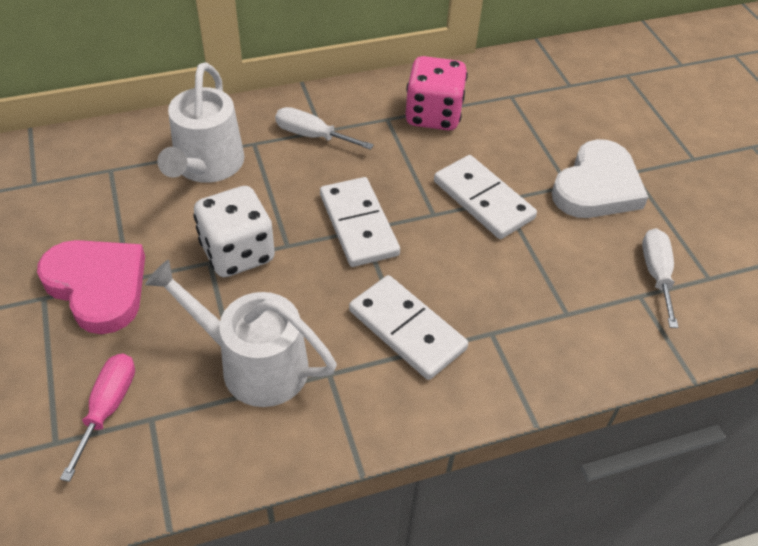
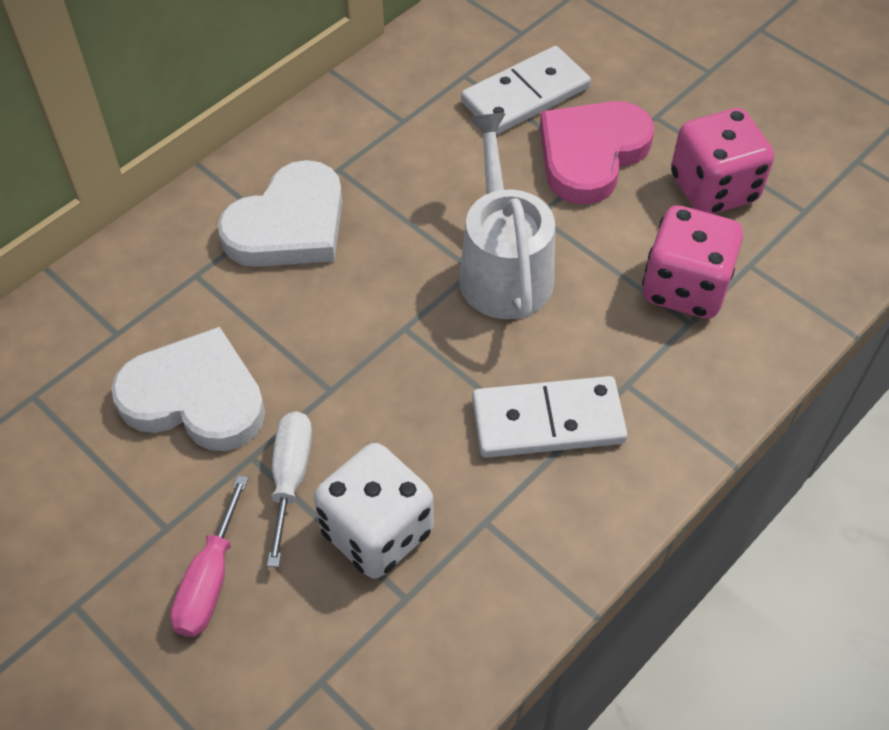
pink dice: 1 -> 2
white domino: 3 -> 2
white heart: 1 -> 2
white screwdriver: 2 -> 1
white watering can: 2 -> 1

